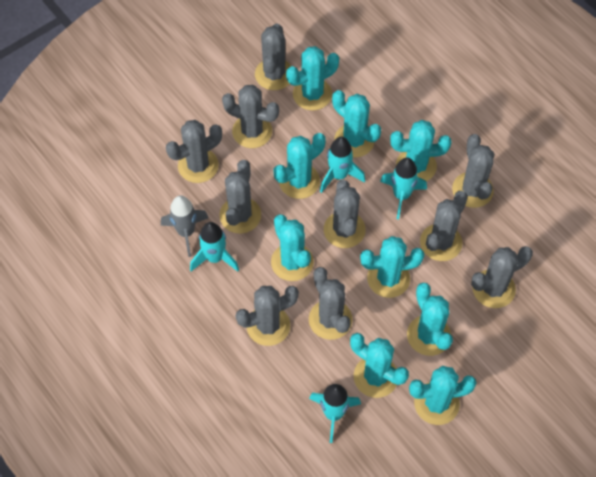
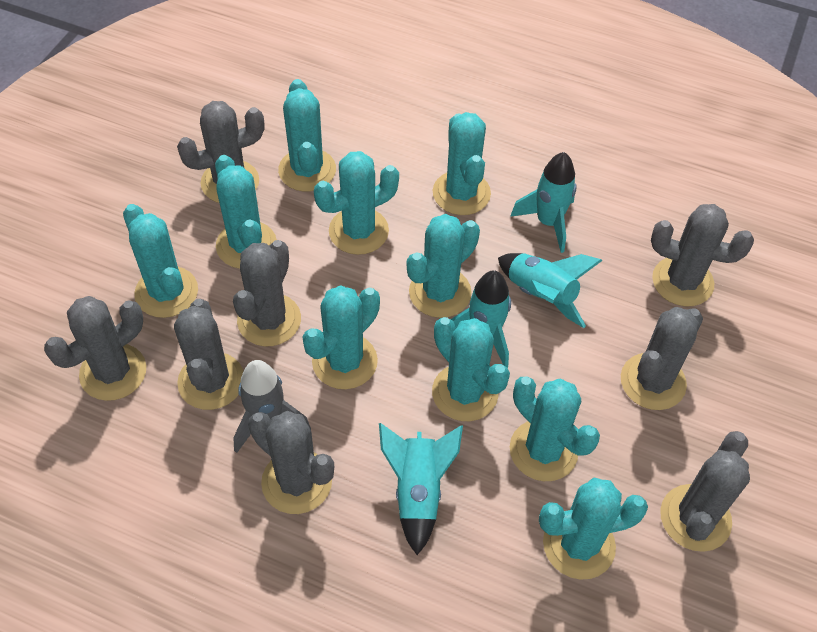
grey cactus: 10 -> 8
turquoise cactus: 9 -> 10

